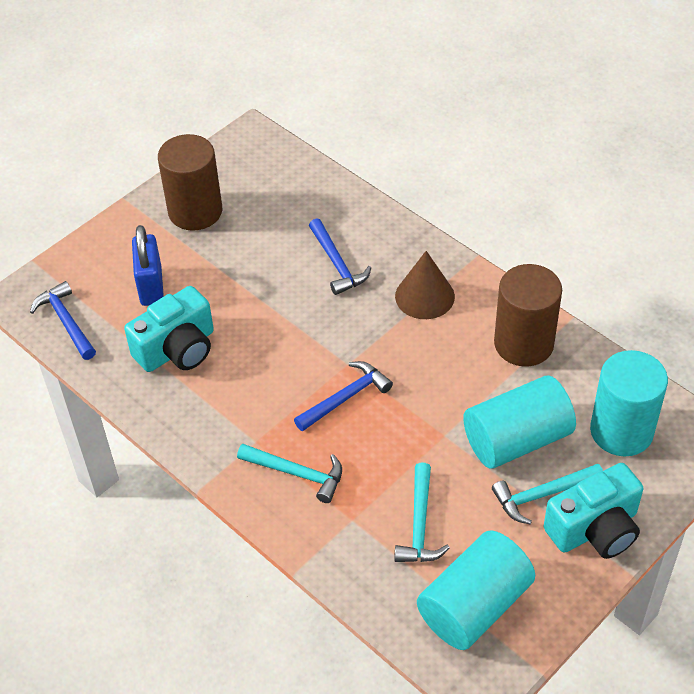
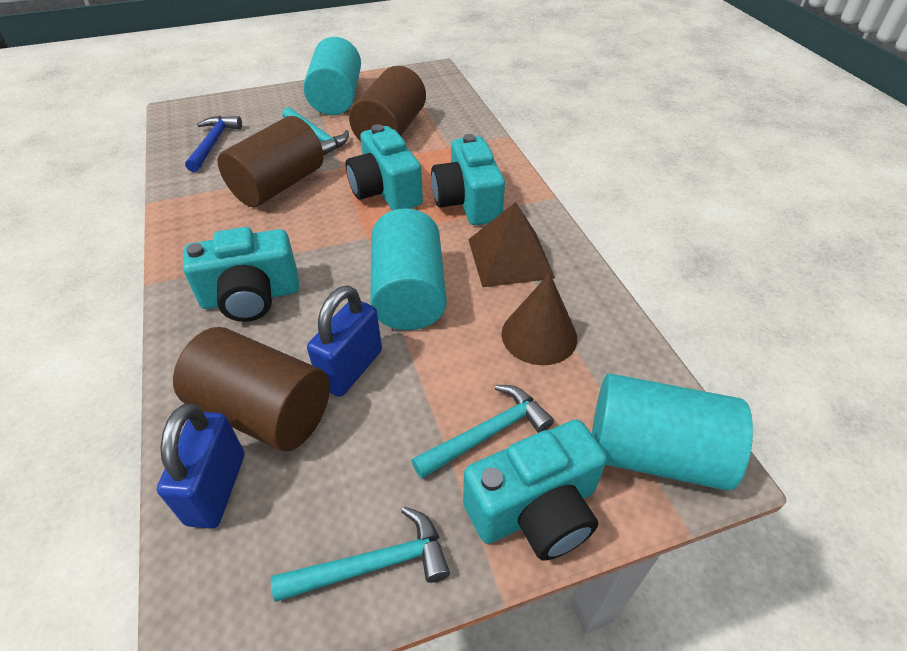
blue hammer: 3 -> 1
blue padlock: 1 -> 2
brown cylinder: 2 -> 3
brown pyramid: 0 -> 1
turquoise camera: 2 -> 4

